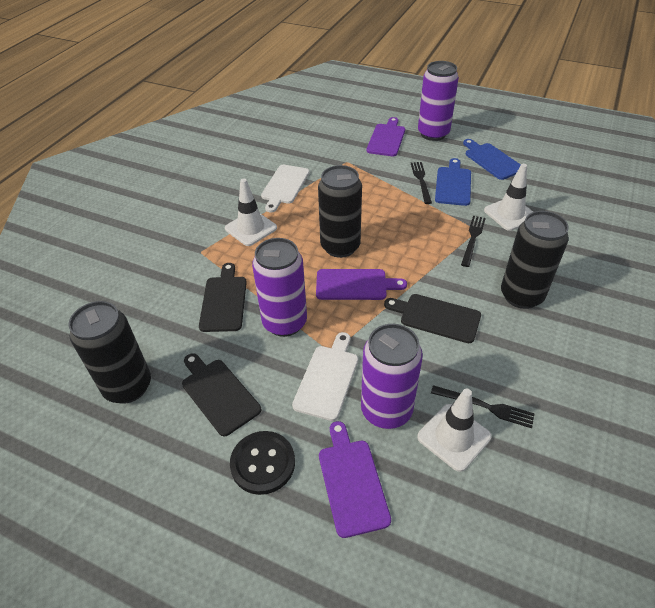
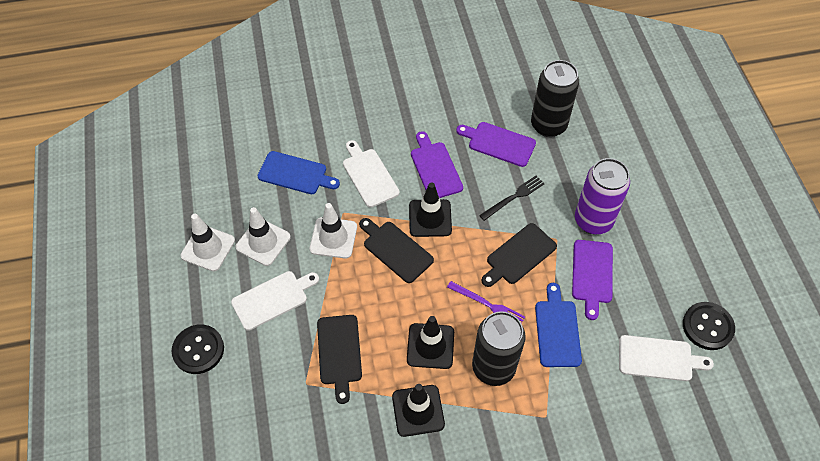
black button: 1 -> 2
black can: 3 -> 2
black fork: 3 -> 1
black traffic cone: 0 -> 3
purple can: 3 -> 1
purple fork: 0 -> 1
white cutting board: 2 -> 3

